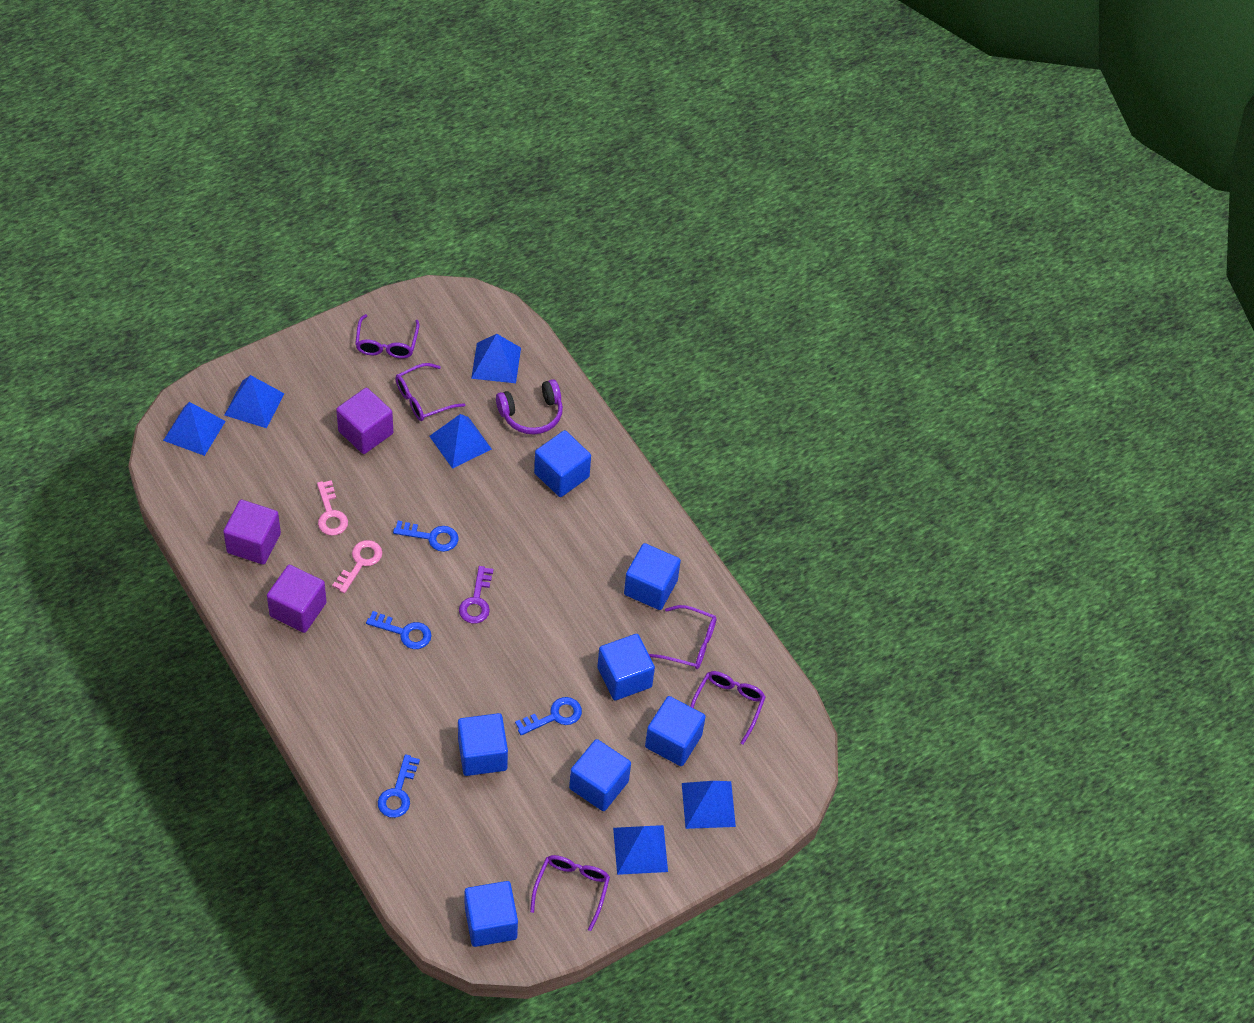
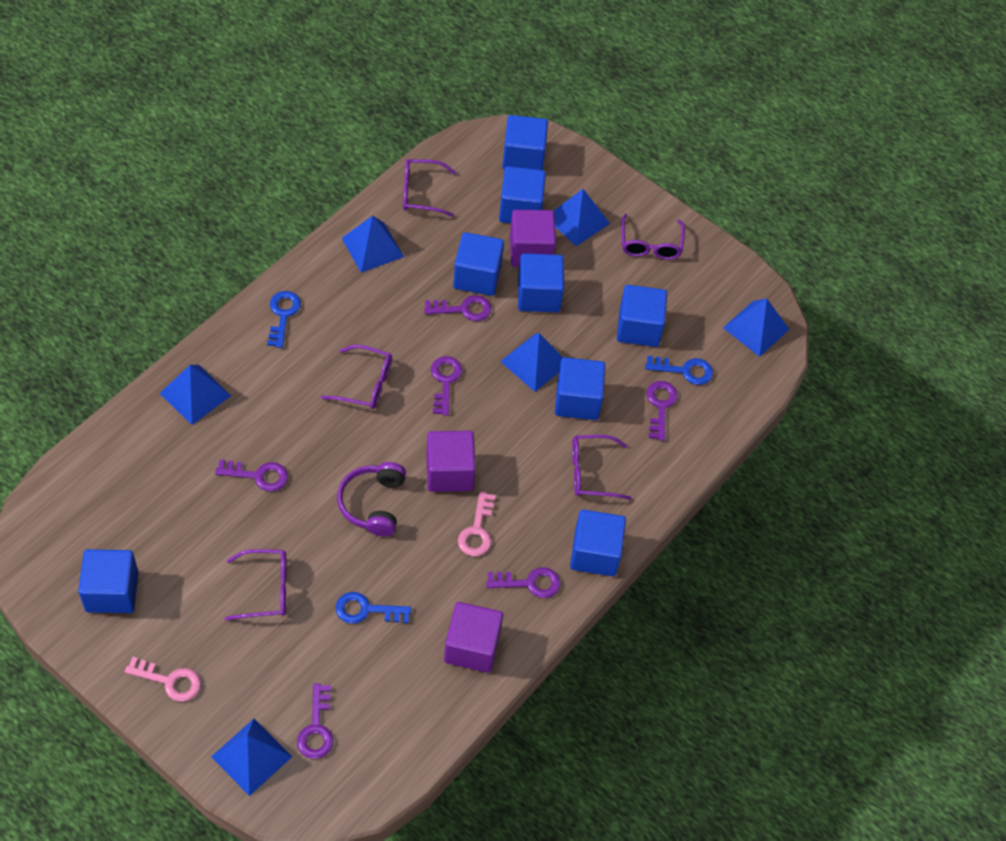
blue cube: 7 -> 8
blue key: 4 -> 3
purple key: 1 -> 6

